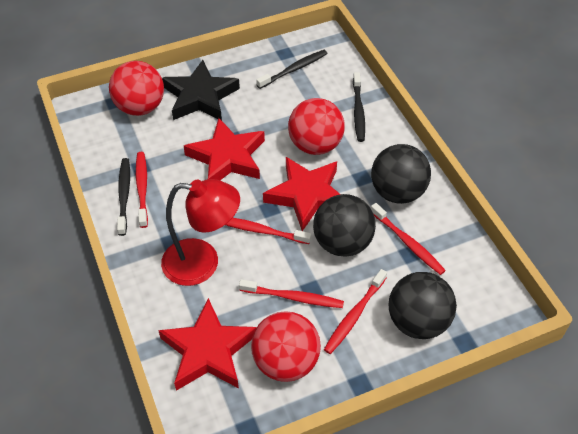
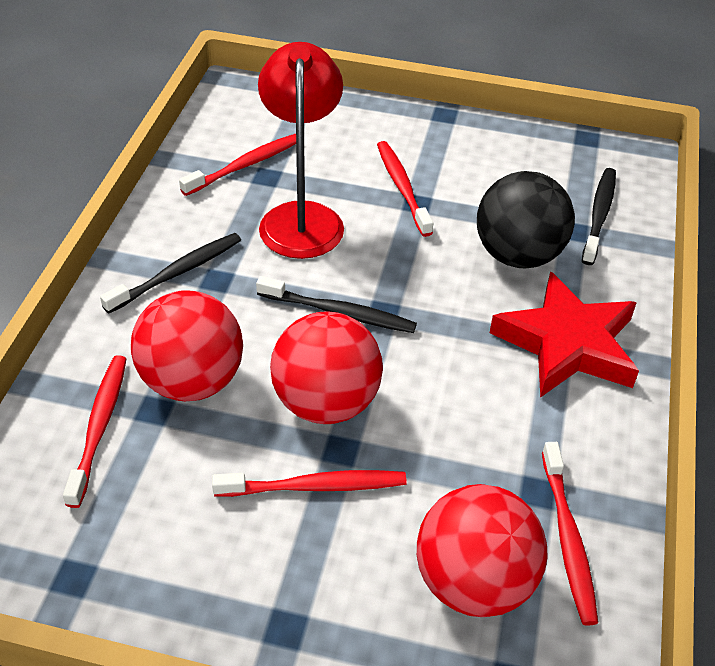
black ball: 3 -> 1
black star: 1 -> 0
red star: 3 -> 1

